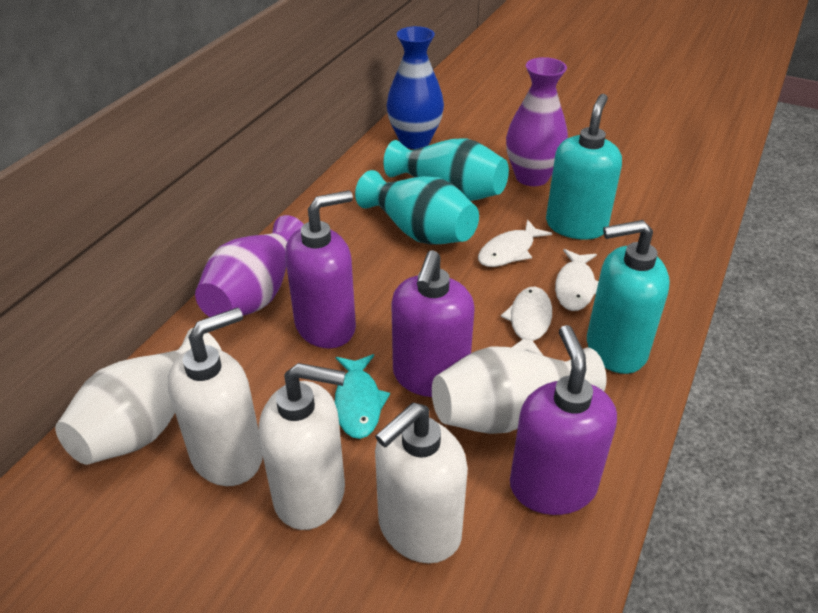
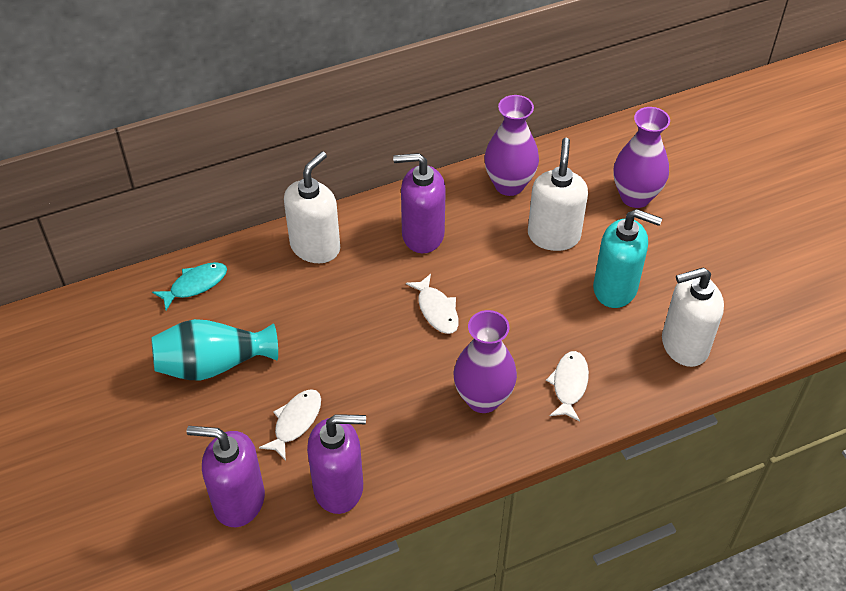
blue vase: 1 -> 0
purple vase: 2 -> 3
turquoise soap dispenser: 2 -> 1
turquoise vase: 2 -> 1
white vase: 2 -> 0

